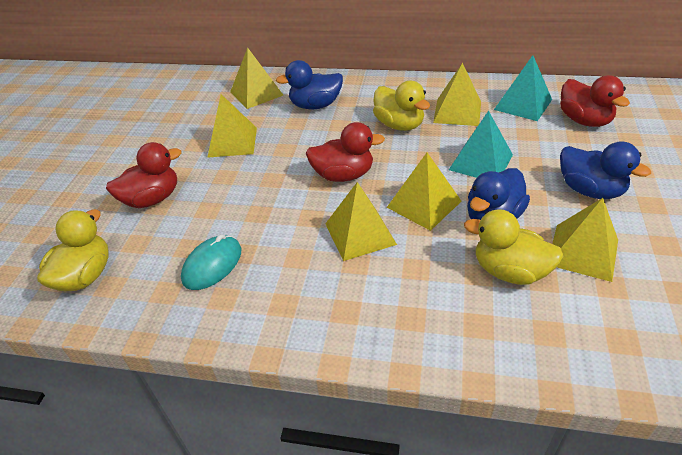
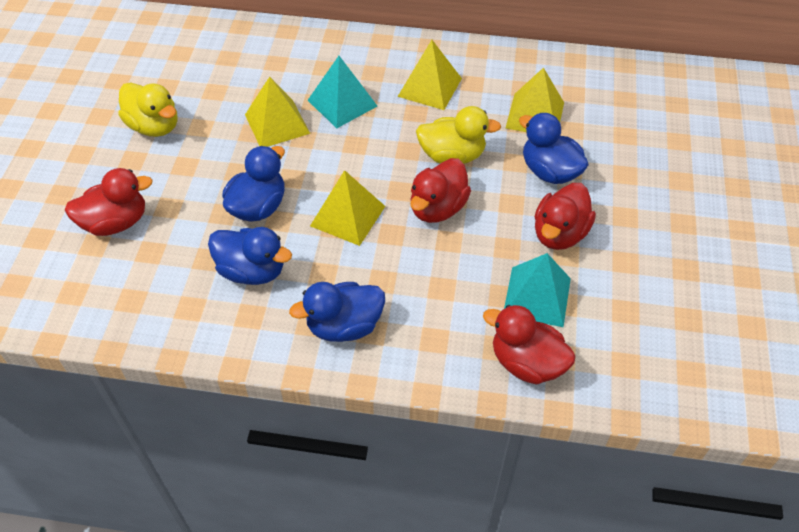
blue duck: 3 -> 4
red duck: 3 -> 4
turquoise mouse: 1 -> 0
yellow duck: 3 -> 2
yellow pyramid: 6 -> 4

